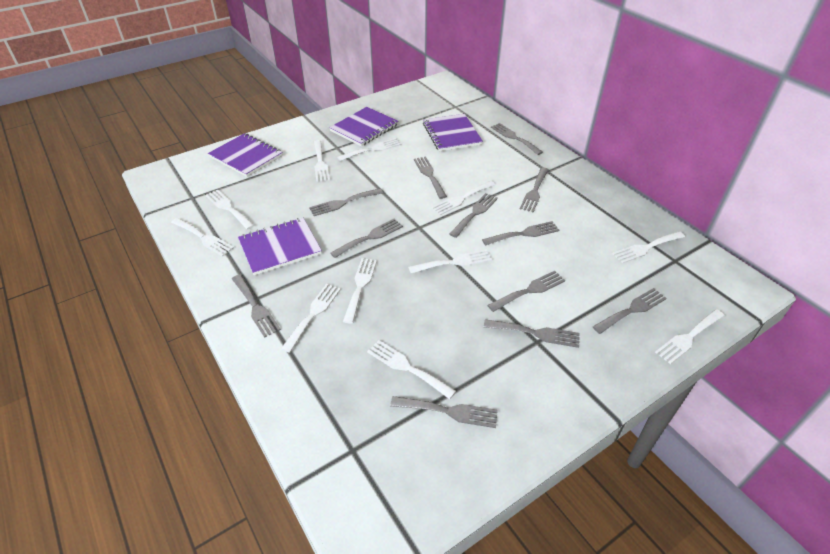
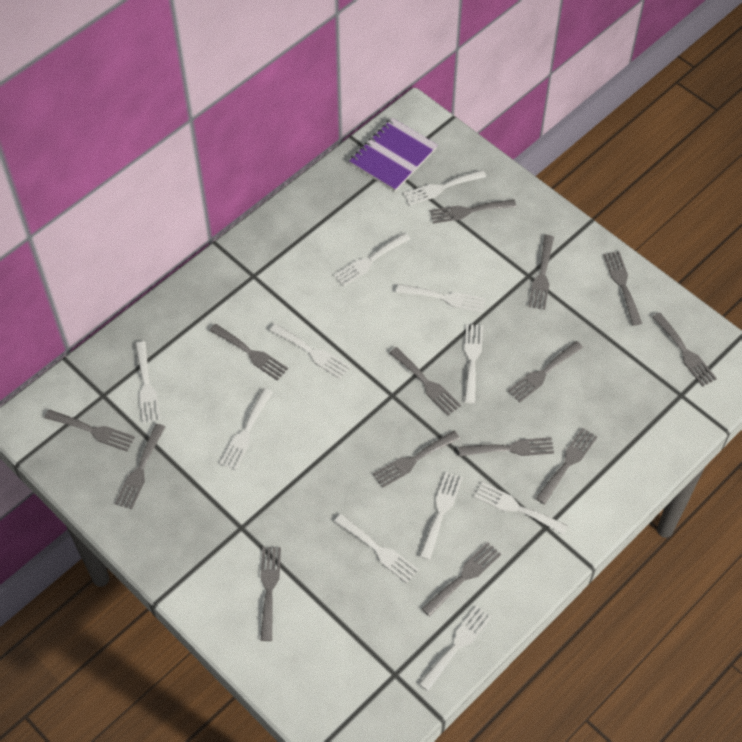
grey fork: 12 -> 14
purple notebook: 4 -> 1

